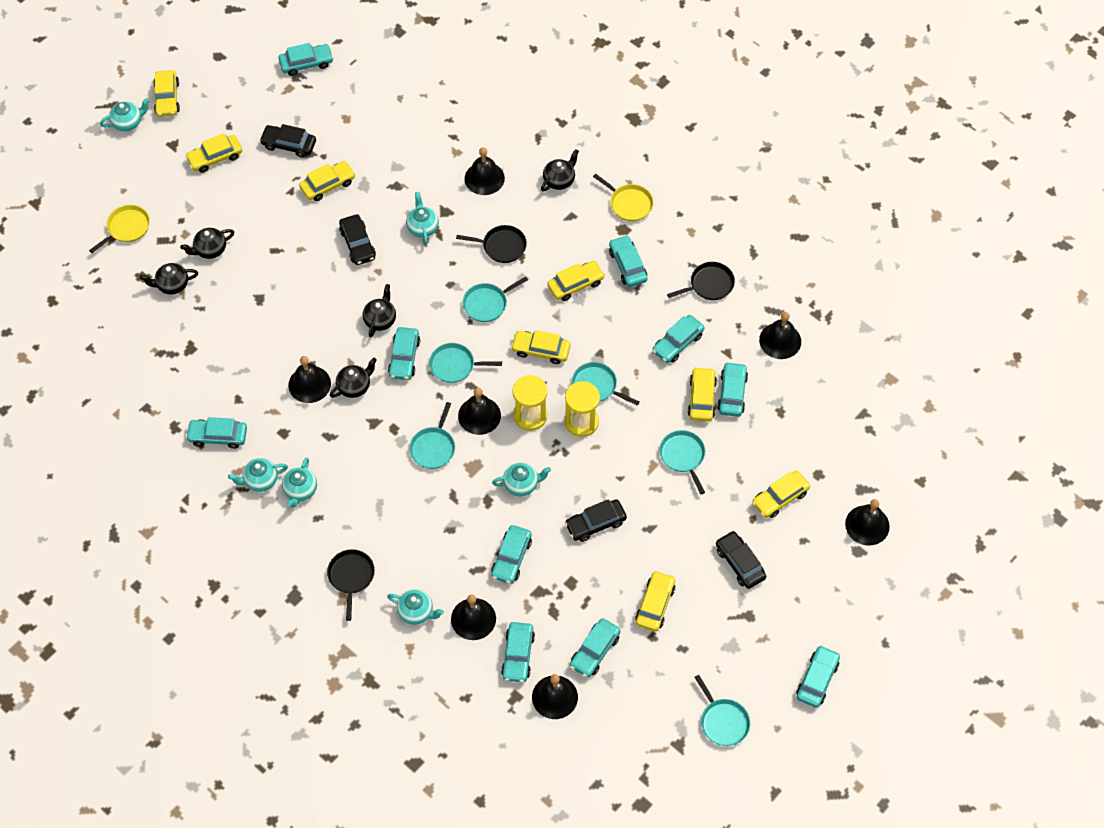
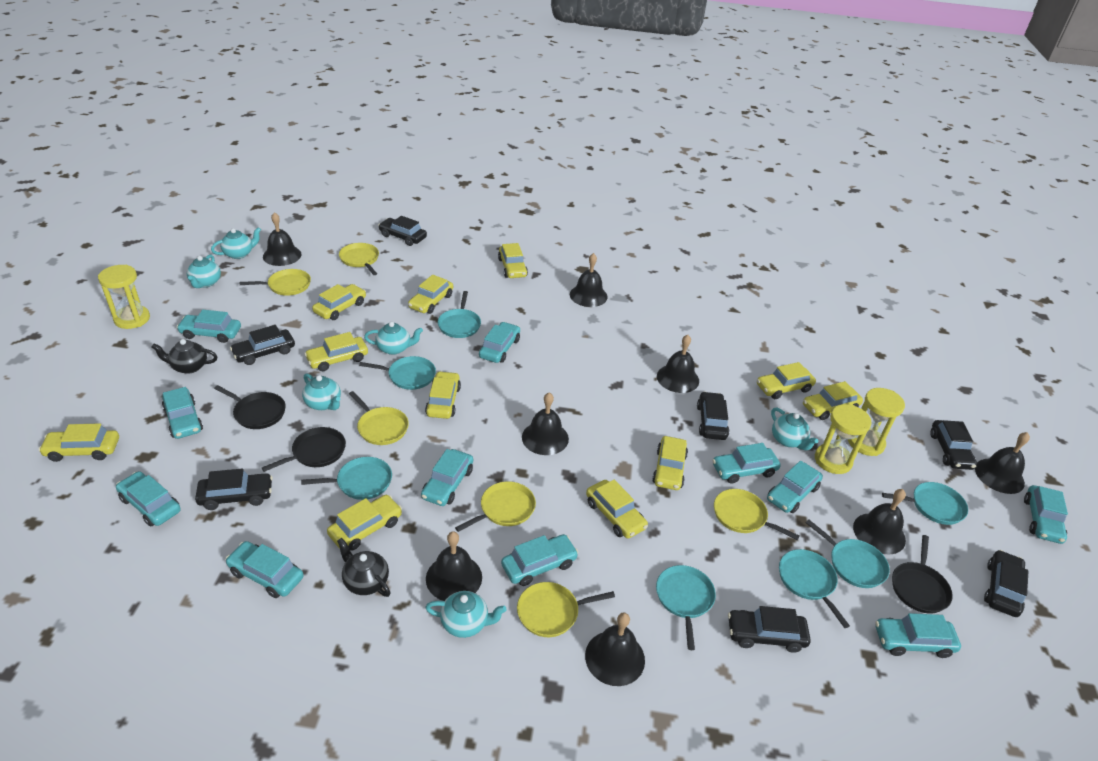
black bell: 7 -> 8
black car: 4 -> 7
black teapot: 5 -> 2
turquoise car: 10 -> 11
turquoise pan: 6 -> 7
yellow car: 8 -> 11
yellow hourglass: 2 -> 3
yellow pan: 2 -> 6

